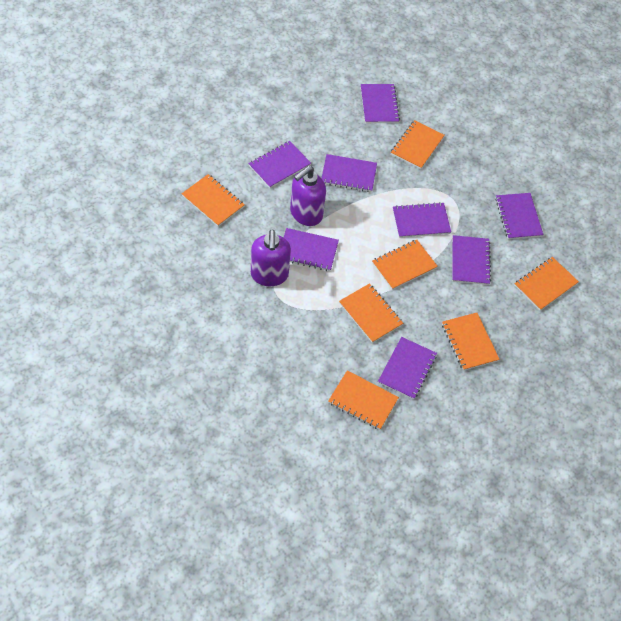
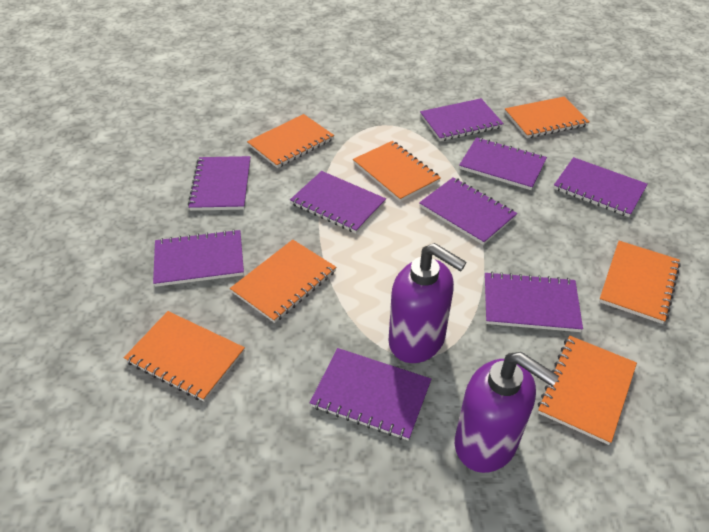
purple notebook: 8 -> 9

